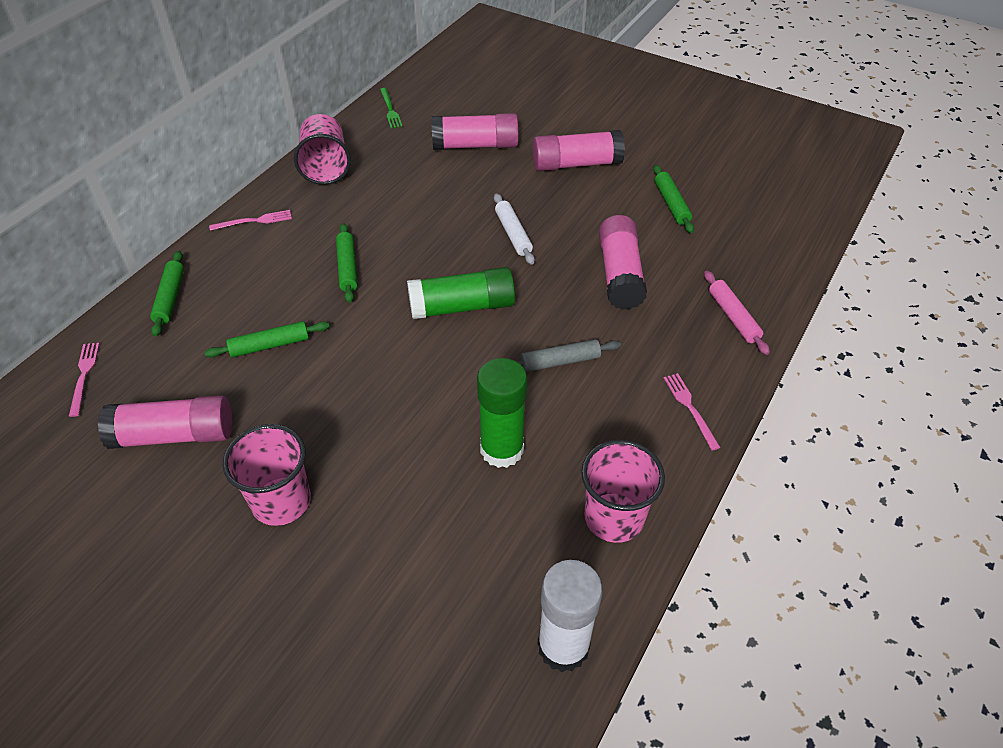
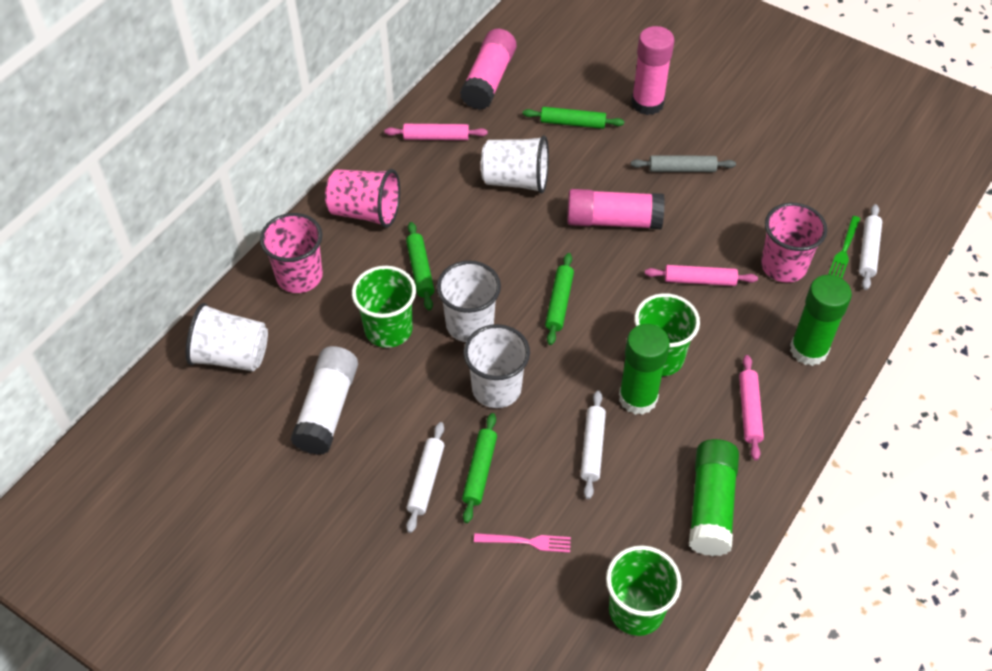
green cup: 0 -> 3
green glue stick: 2 -> 3
pink fork: 3 -> 1
pink glue stick: 4 -> 3
pink rolling pin: 1 -> 3
white cup: 0 -> 4
white rolling pin: 1 -> 3

